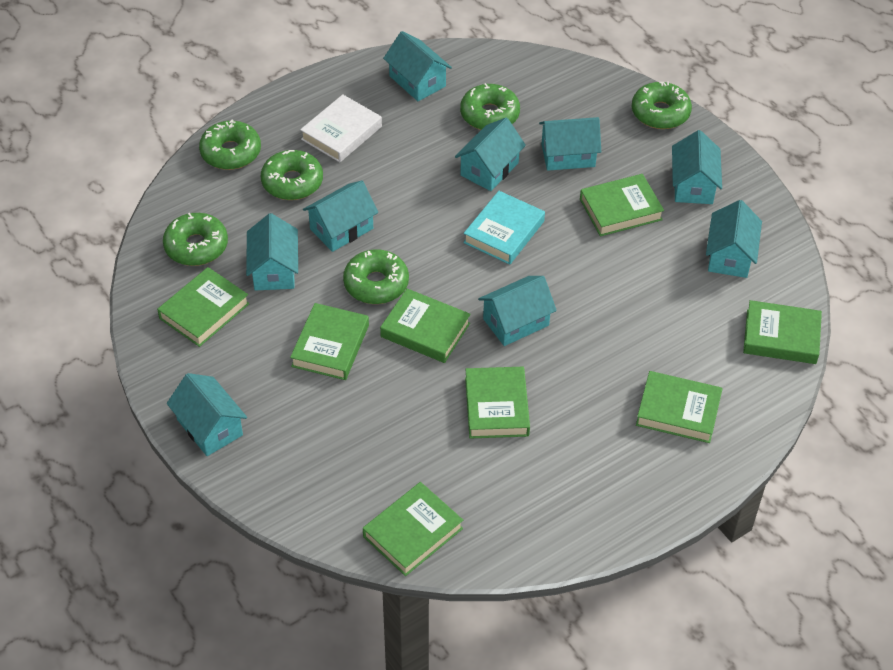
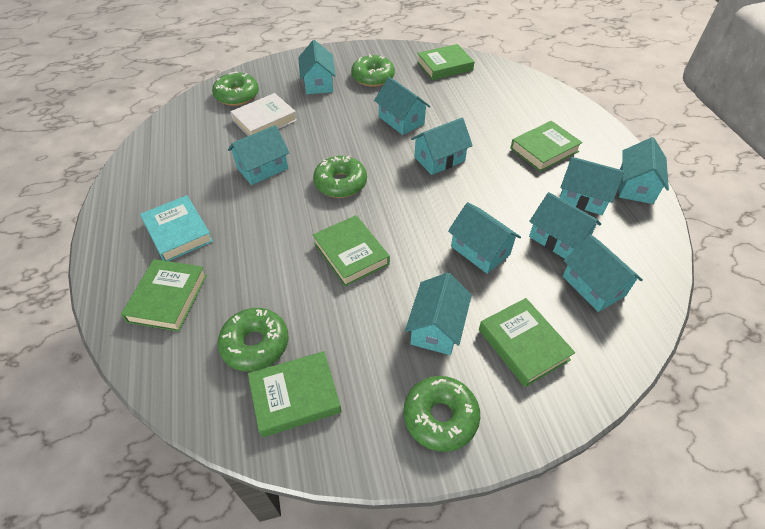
green book: 8 -> 6
green donut: 6 -> 5
turquoise house: 9 -> 10

